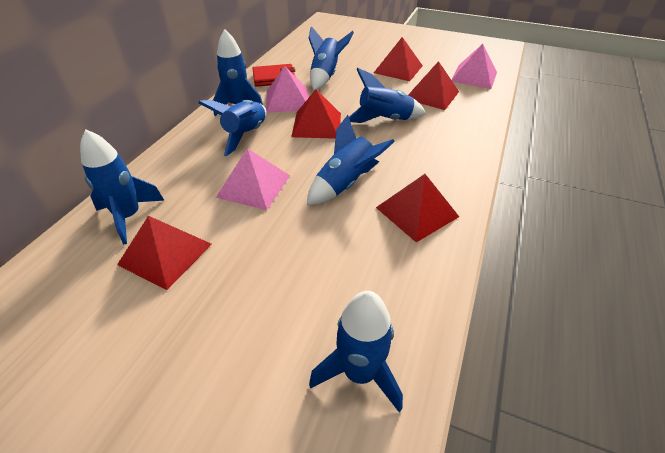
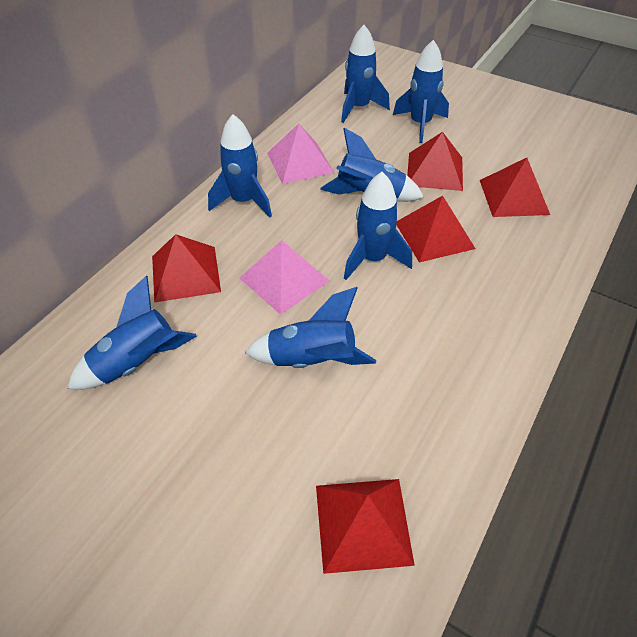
pink pyramid: 3 -> 2
red wallet: 1 -> 0

